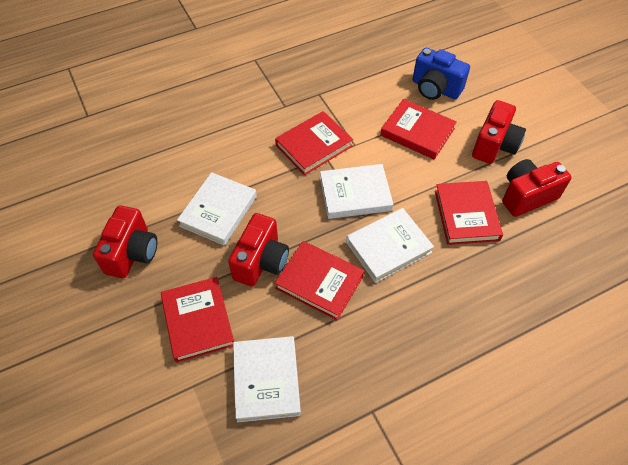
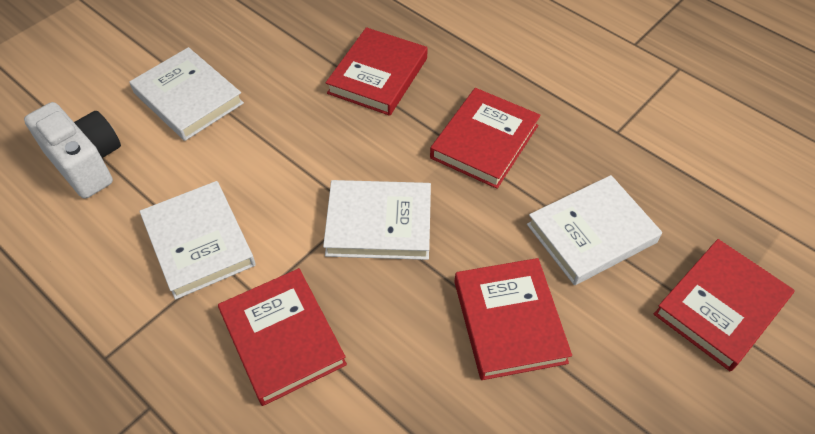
blue camera: 1 -> 0
red camera: 4 -> 0
white camera: 0 -> 1

